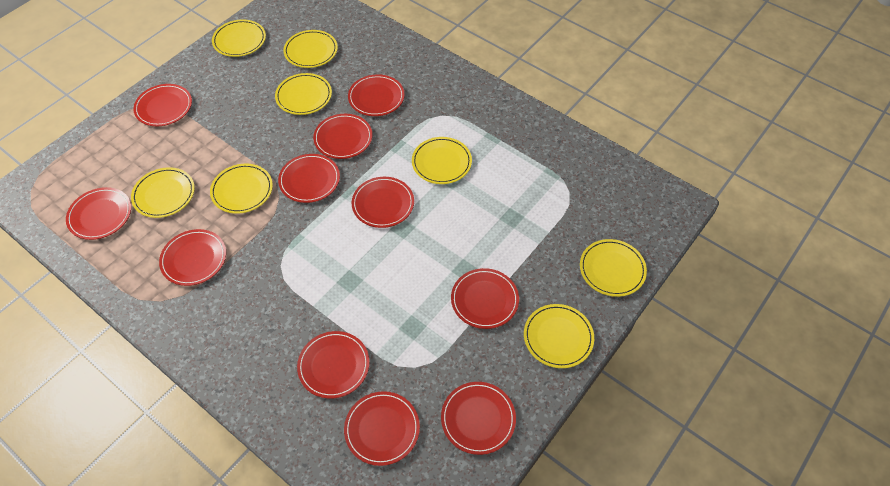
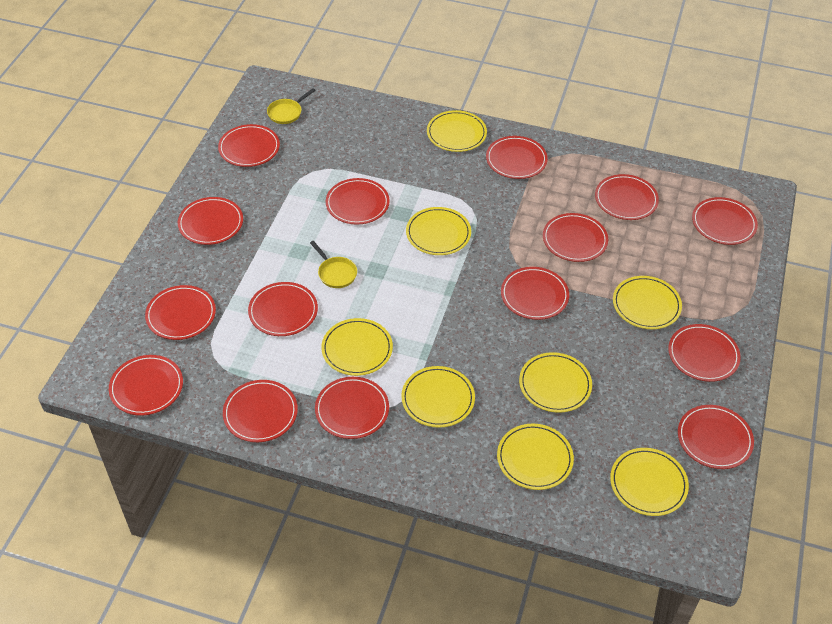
red plate: 11 -> 15
yellow pan: 0 -> 2

